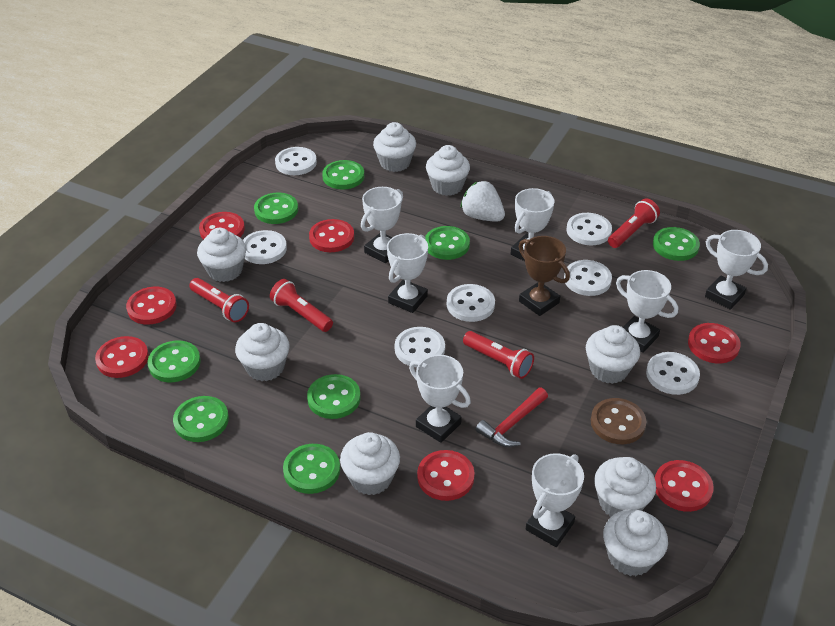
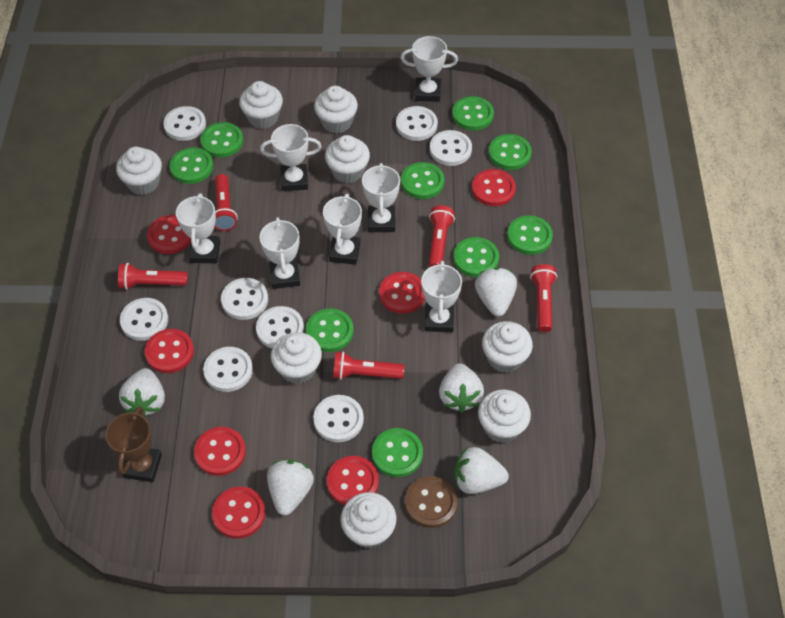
green button: 8 -> 9
red flashlight: 4 -> 5
red hammer: 1 -> 0
white button: 7 -> 8
white strawberry: 1 -> 5

